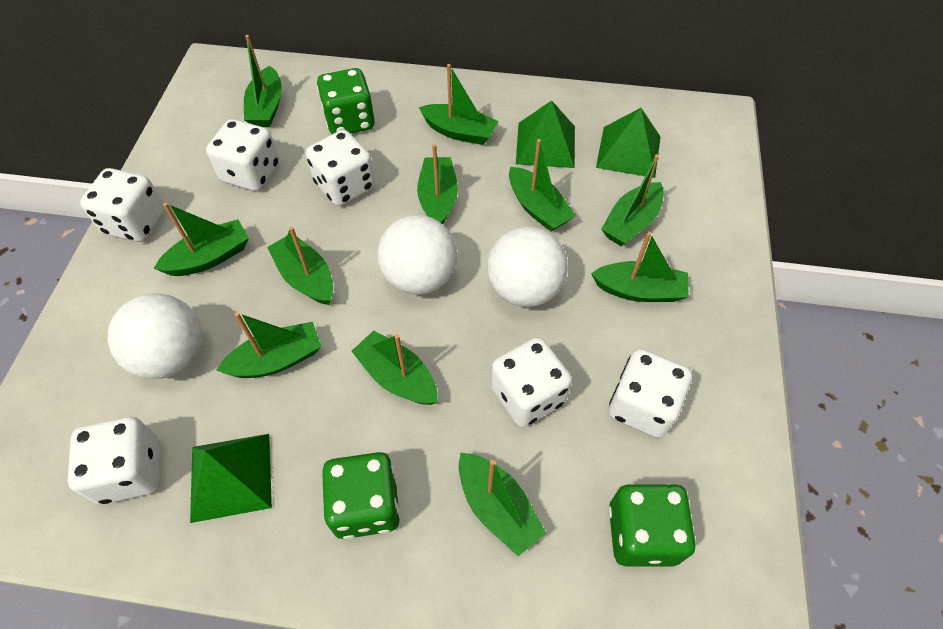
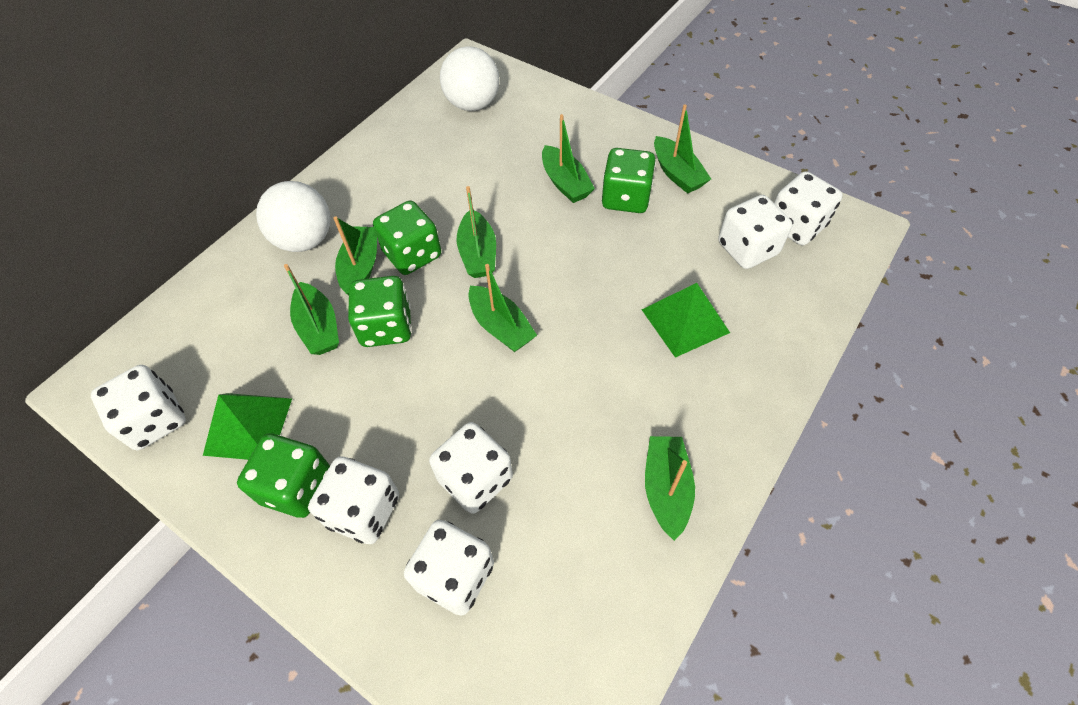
green boat: 11 -> 7
green dice: 3 -> 4
green pyramid: 3 -> 2
white ball: 3 -> 2

